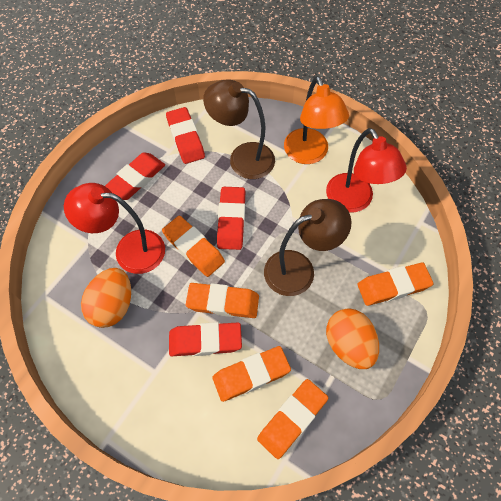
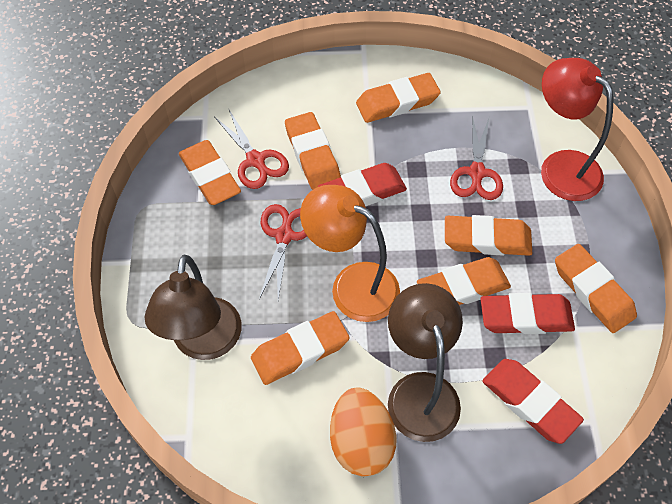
orange egg: 2 -> 1
orange eraser: 5 -> 7
red eraser: 4 -> 3
red lamp: 2 -> 1
red scissors: 0 -> 3

